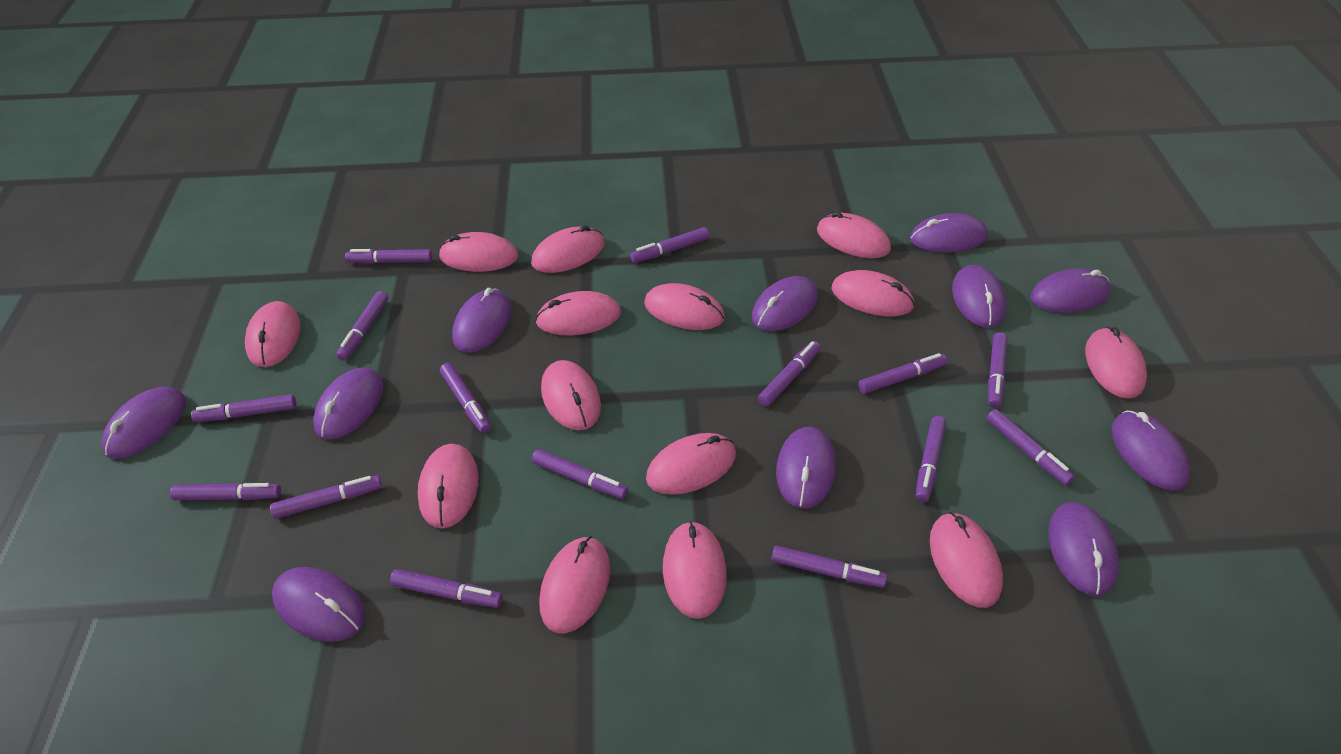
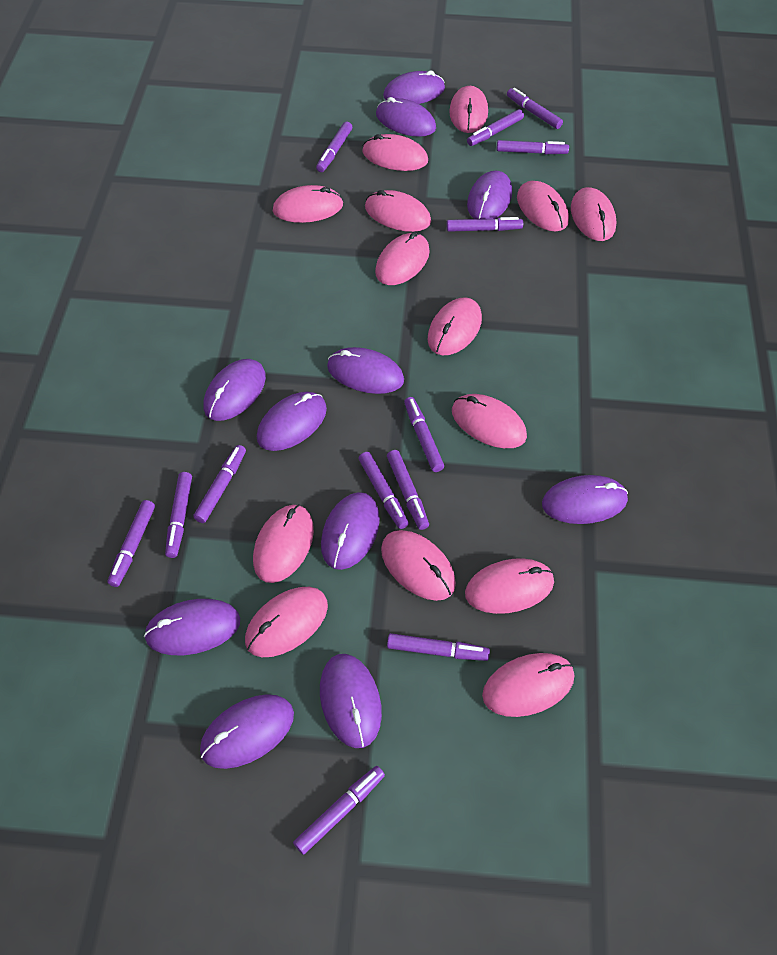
purple marker: 15 -> 13

